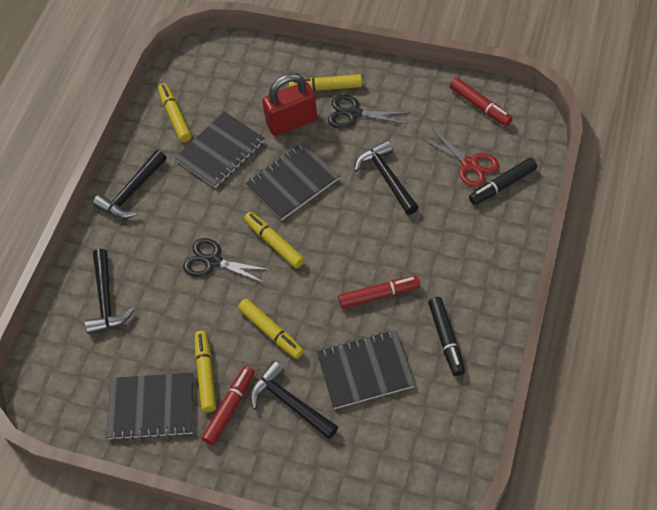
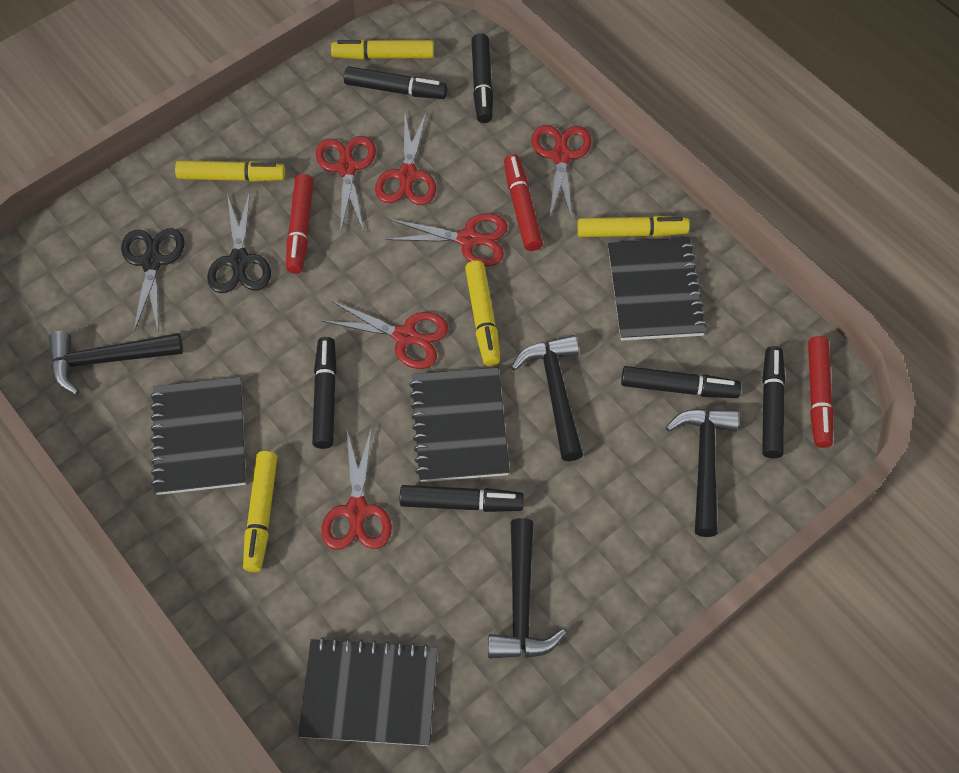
black marker: 2 -> 6
red padlock: 1 -> 0
red scissors: 1 -> 6

